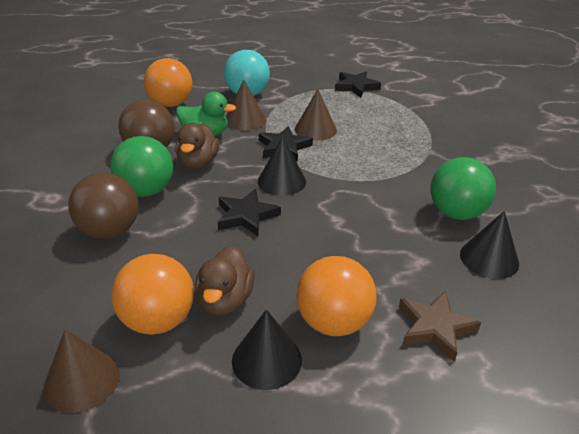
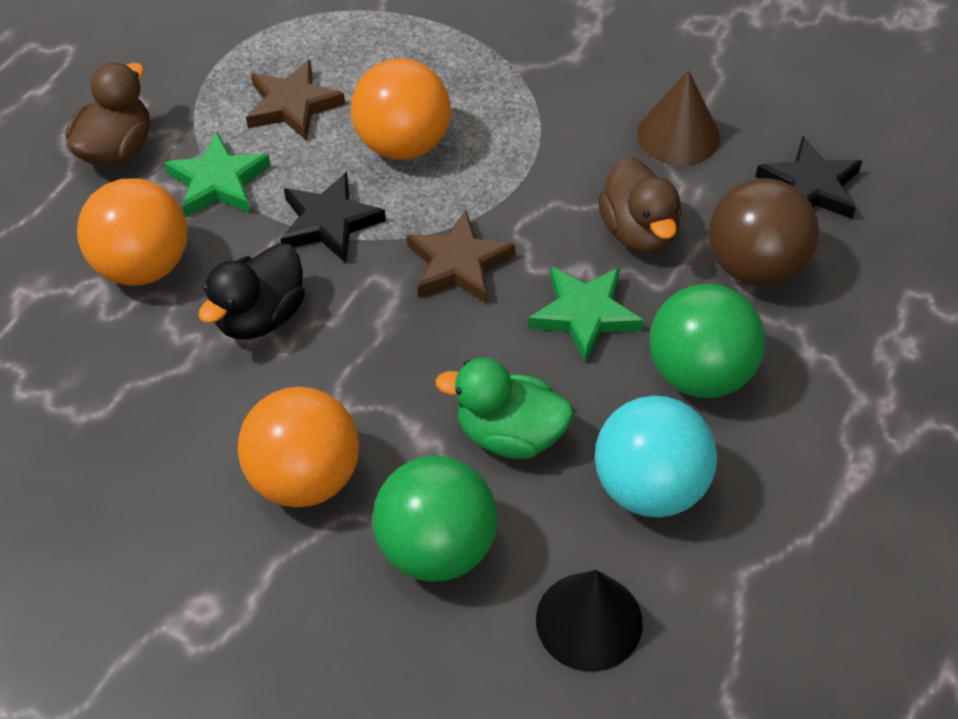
black cone: 3 -> 1
black duck: 0 -> 1
black star: 3 -> 2
brown ball: 2 -> 1
brown cone: 3 -> 1
brown star: 1 -> 2
green star: 0 -> 2

